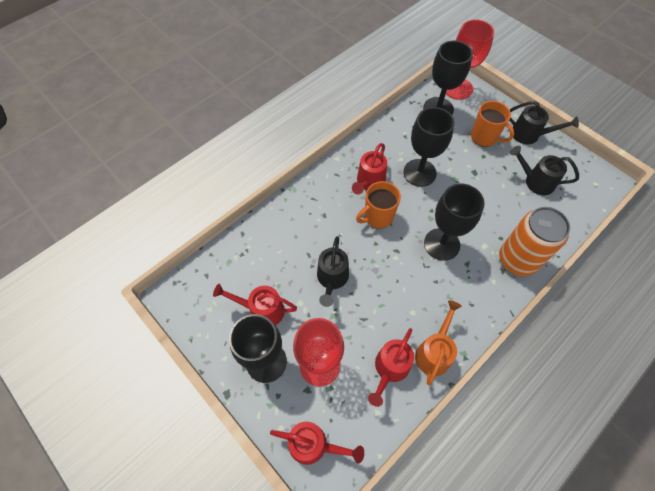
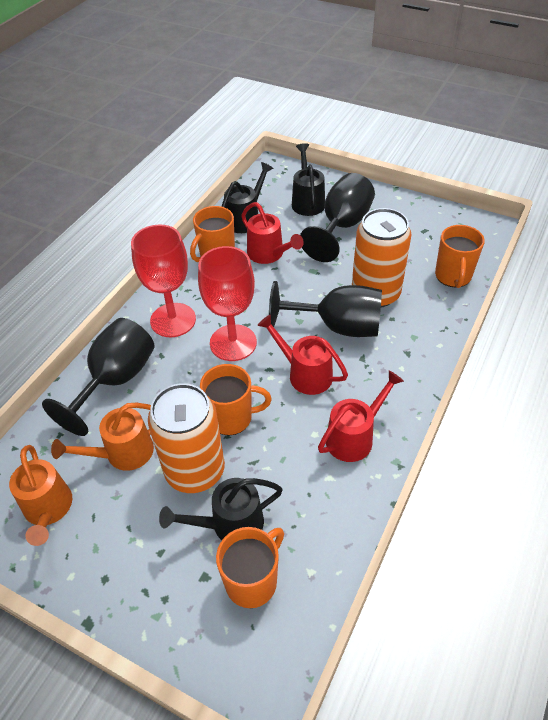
black goblet: 4 -> 3
orange can: 1 -> 2
orange mug: 2 -> 4
orange watering can: 1 -> 2
red watering can: 4 -> 3

